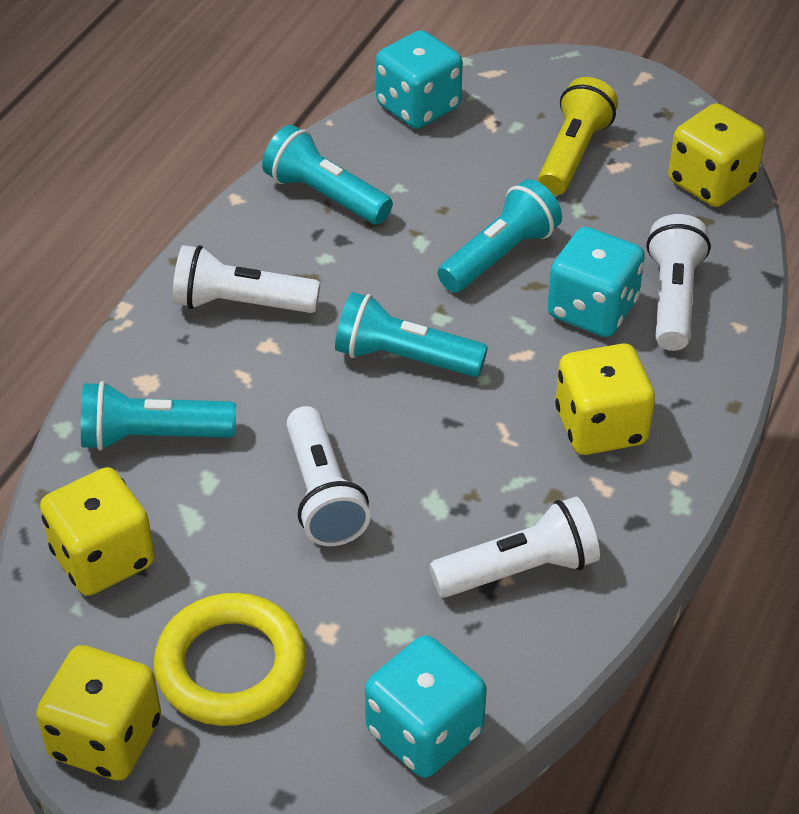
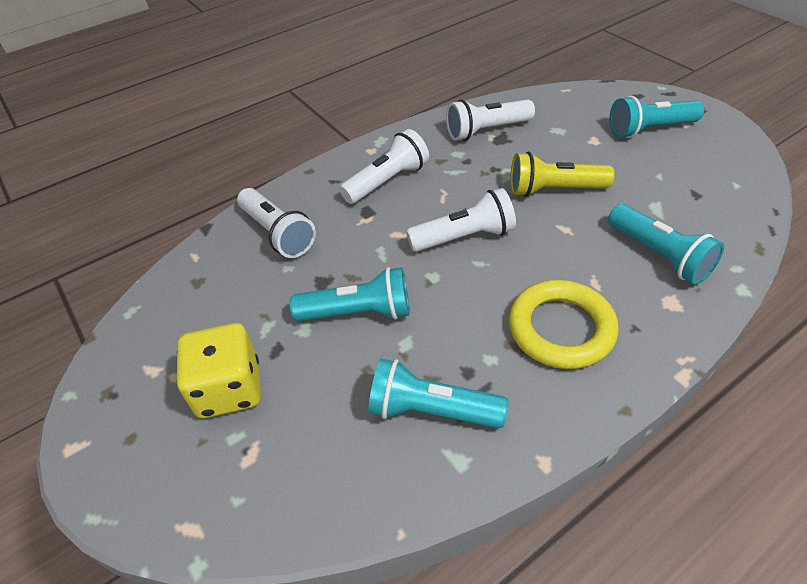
turquoise dice: 3 -> 0
yellow dice: 4 -> 1

